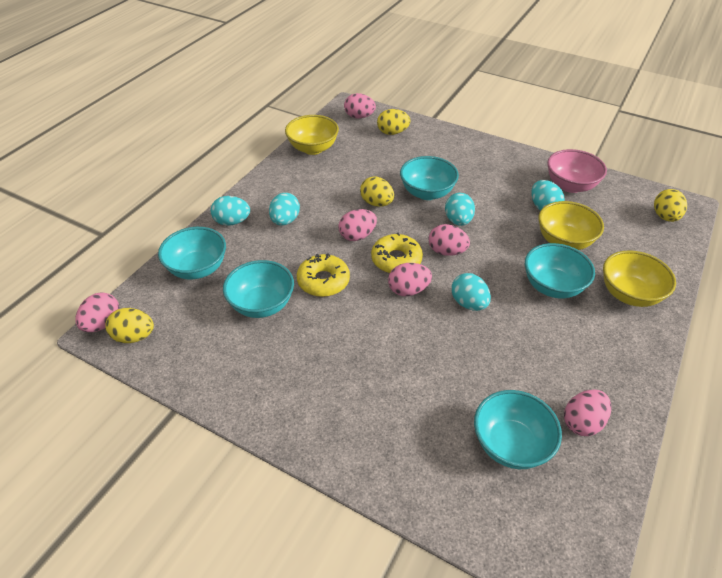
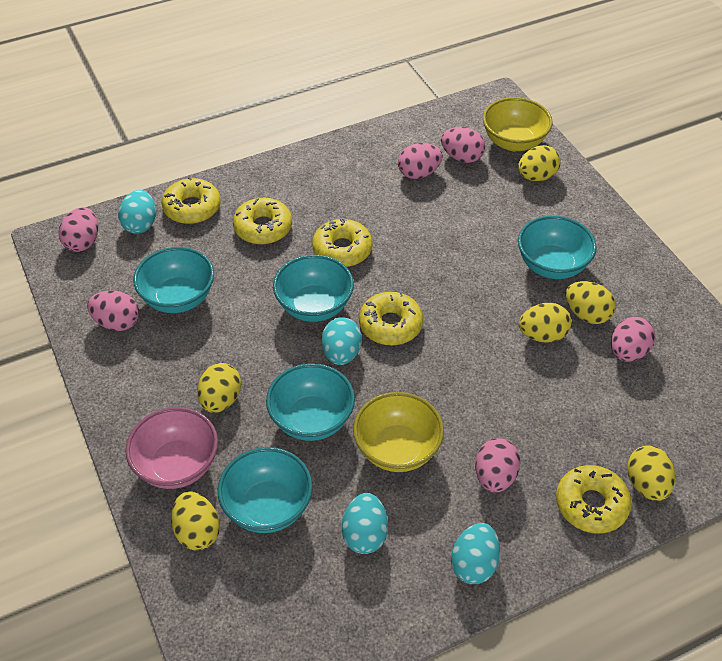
turquoise egg: 5 -> 4
yellow bowl: 3 -> 2
yellow donut: 2 -> 5
yellow egg: 4 -> 6

